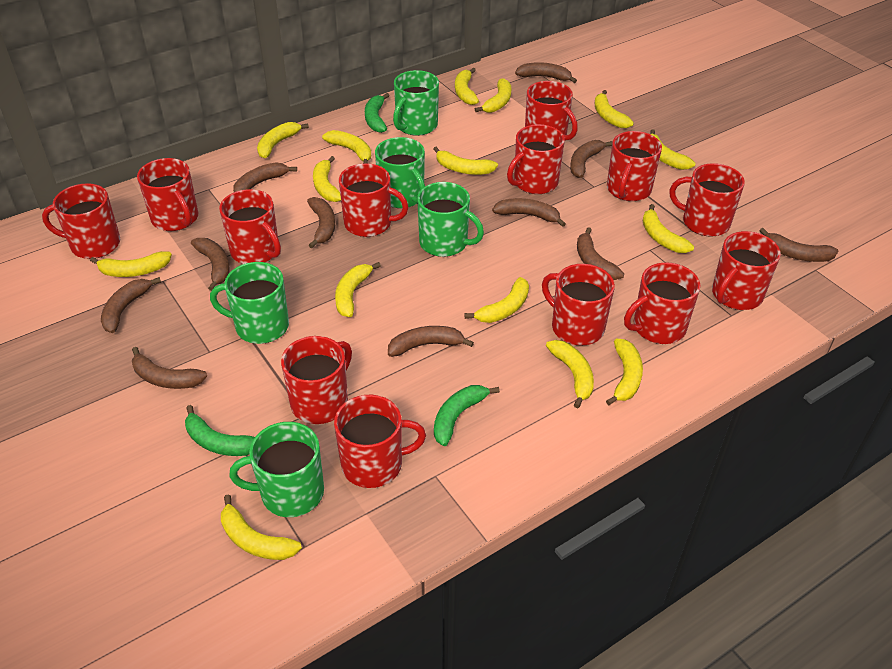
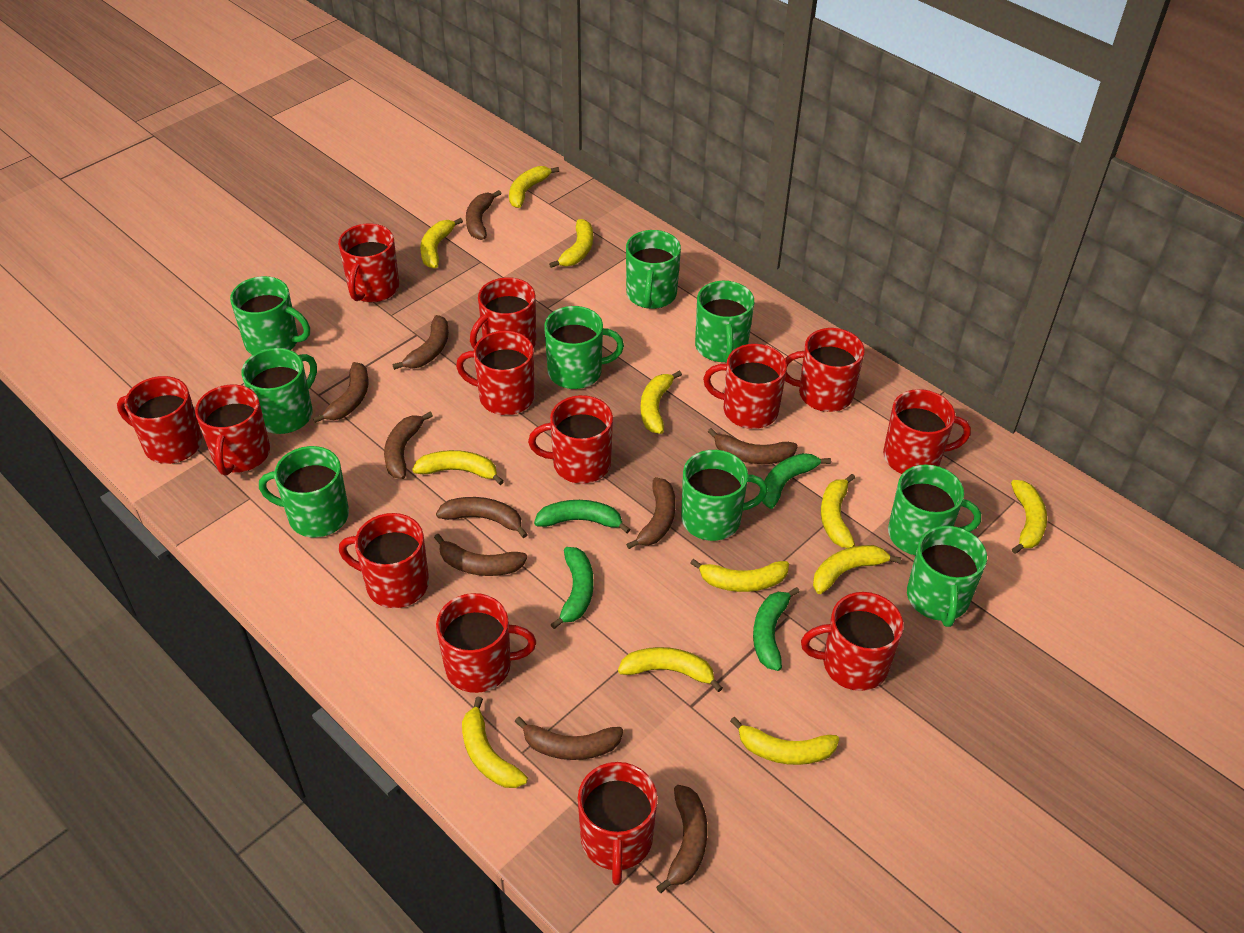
brown banana: 11 -> 10
green banana: 3 -> 4
green mug: 5 -> 9
yellow banana: 15 -> 12

